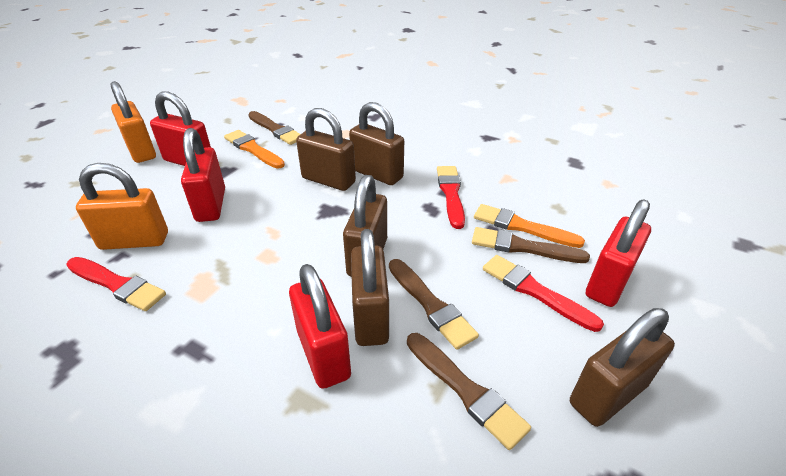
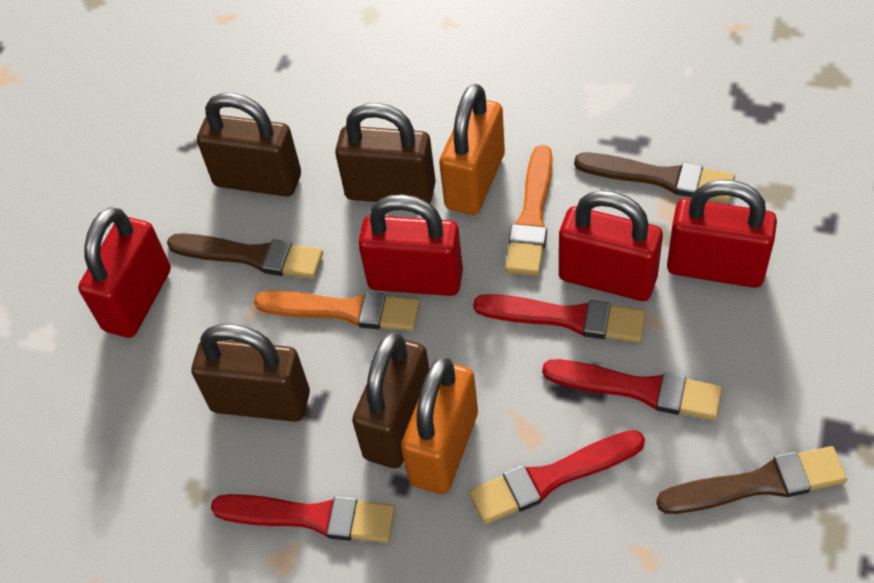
brown brush: 4 -> 3
brown padlock: 5 -> 4
red brush: 3 -> 4

